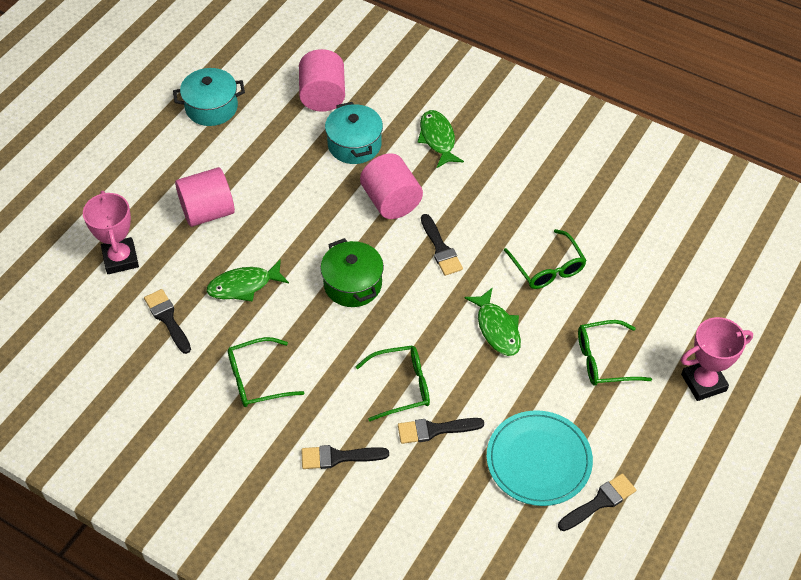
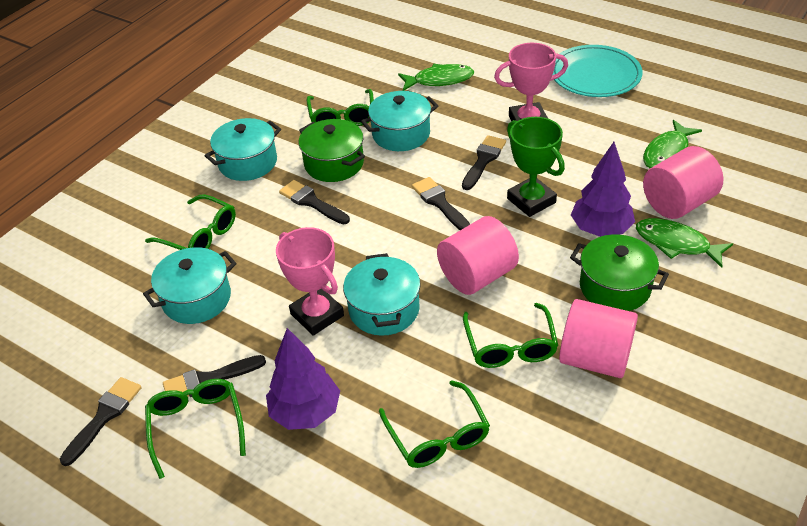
green glasses: 4 -> 5
green pot: 1 -> 2
green trophy: 0 -> 1
purple tree: 0 -> 2
turquoise pot: 2 -> 4

